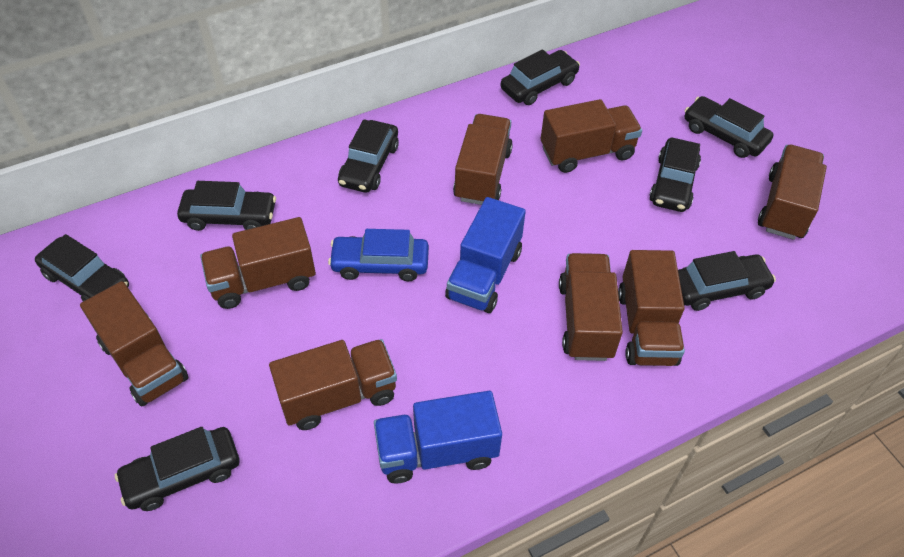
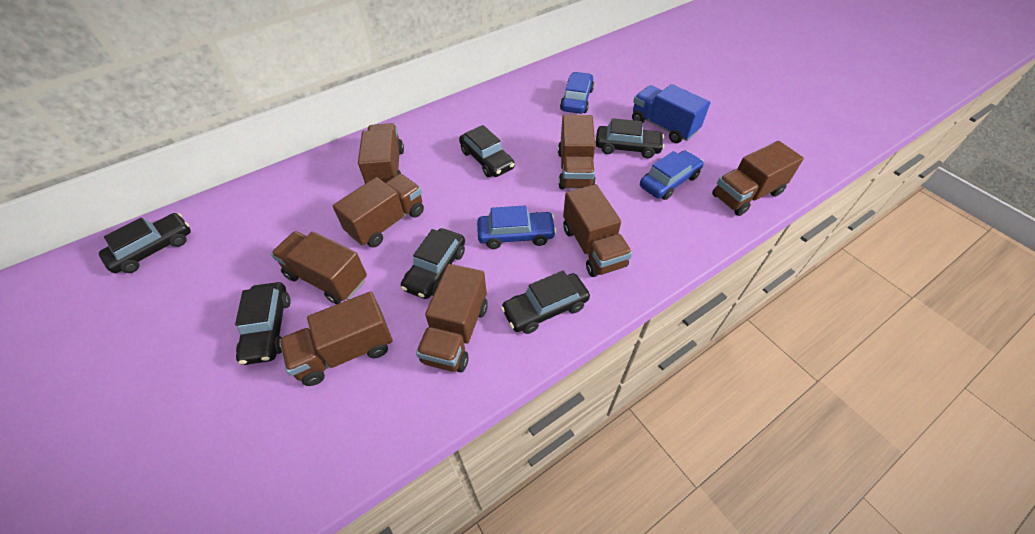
black car: 8 -> 6
blue car: 1 -> 3
blue truck: 2 -> 1

